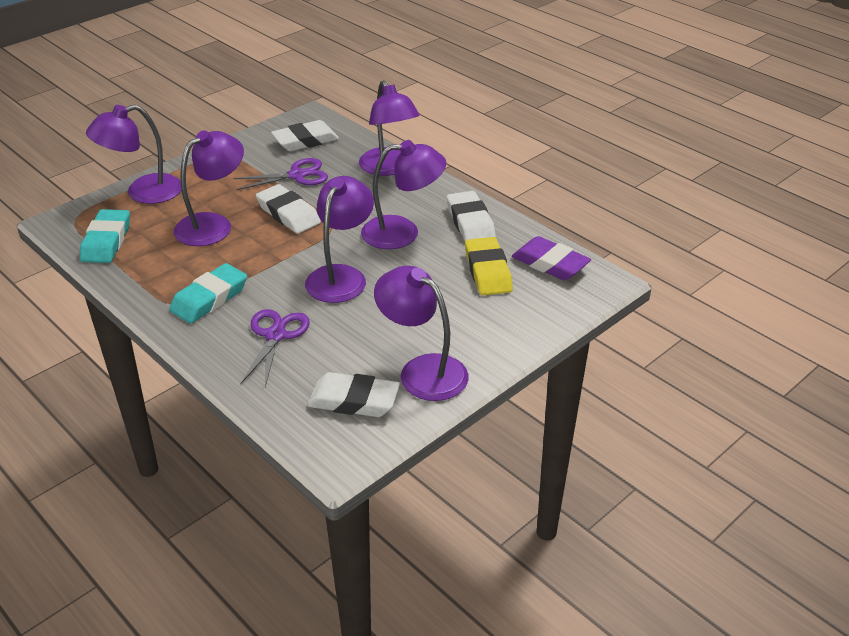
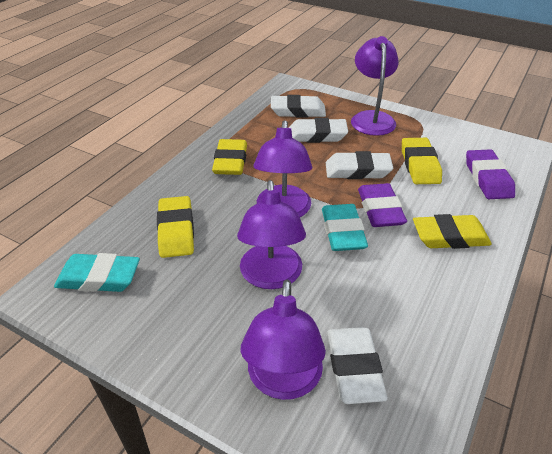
purple eraser: 1 -> 2
purple lamp: 6 -> 4
purple scissors: 2 -> 0
yellow eraser: 1 -> 4

